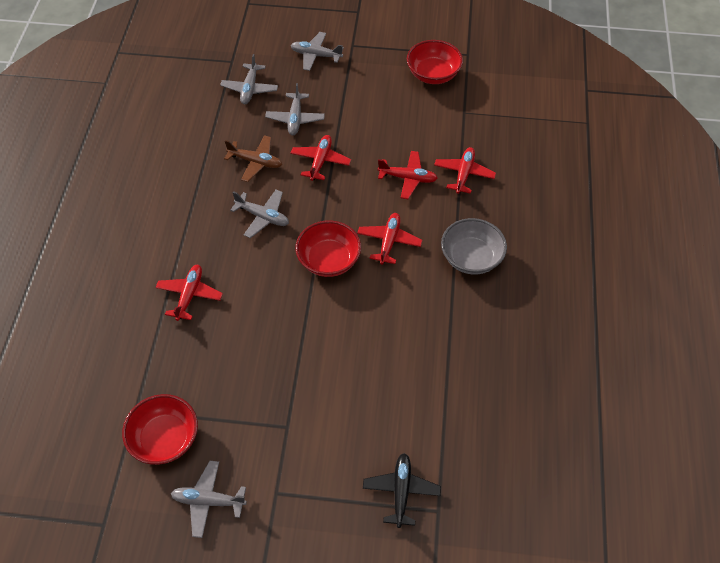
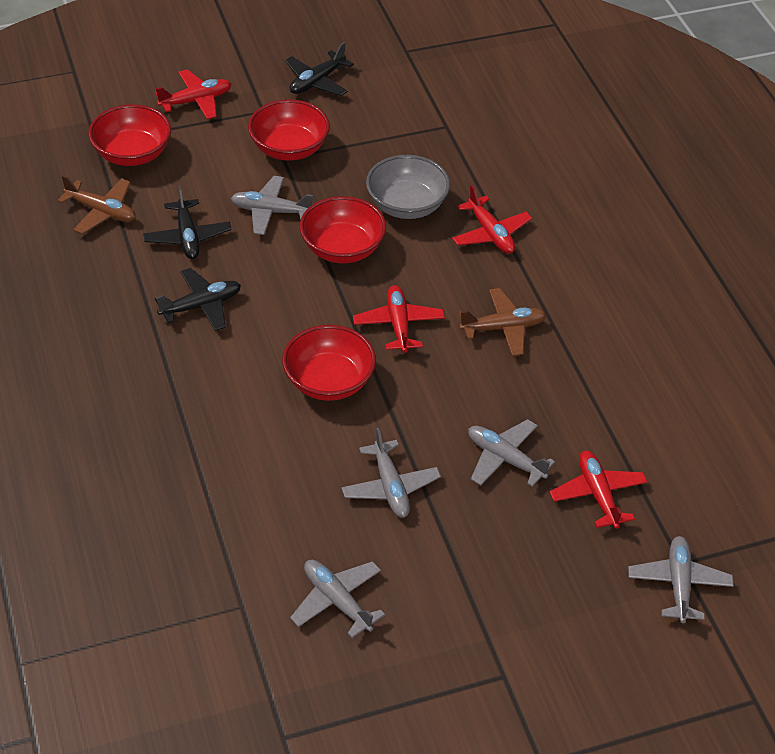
black plane: 1 -> 3
brown plane: 1 -> 2
red bowl: 3 -> 4
red plane: 5 -> 4

